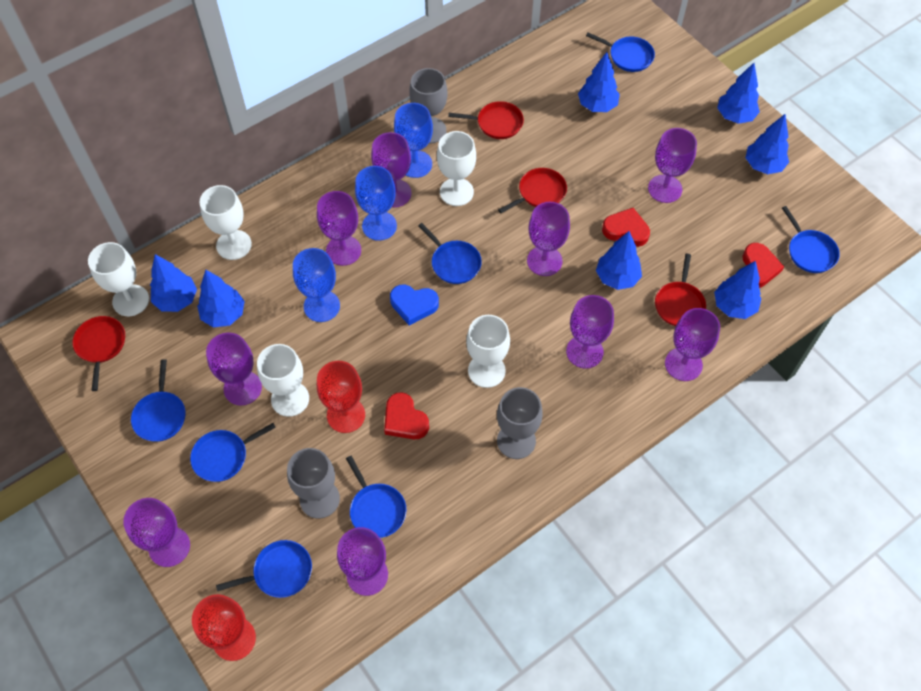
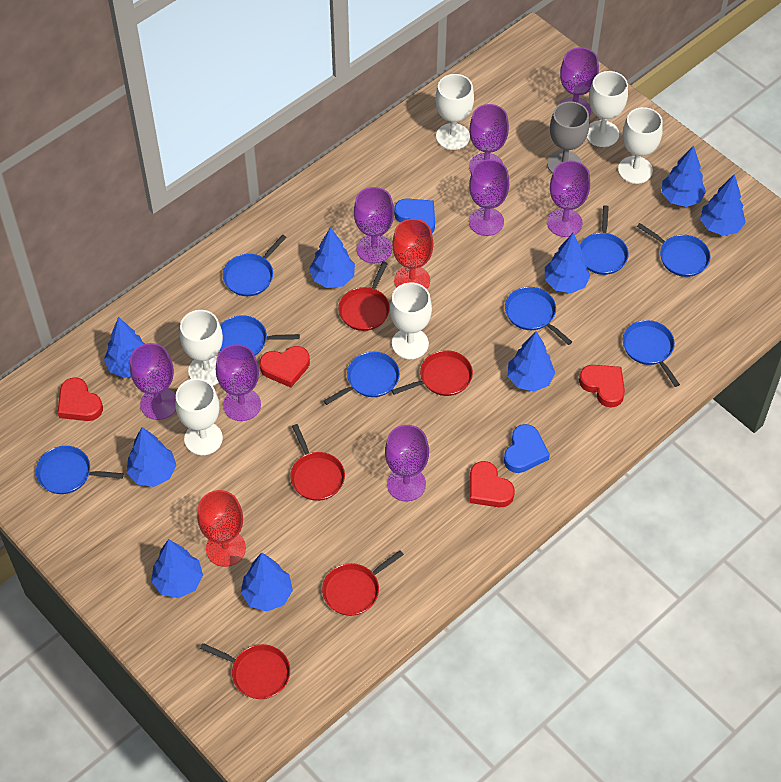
blue goblet: 3 -> 0
blue heart: 1 -> 2
blue pan: 7 -> 8
blue tree: 7 -> 9
grey goblet: 3 -> 1
purple goblet: 9 -> 8
red heart: 3 -> 4
red pan: 4 -> 5
white goblet: 5 -> 6

